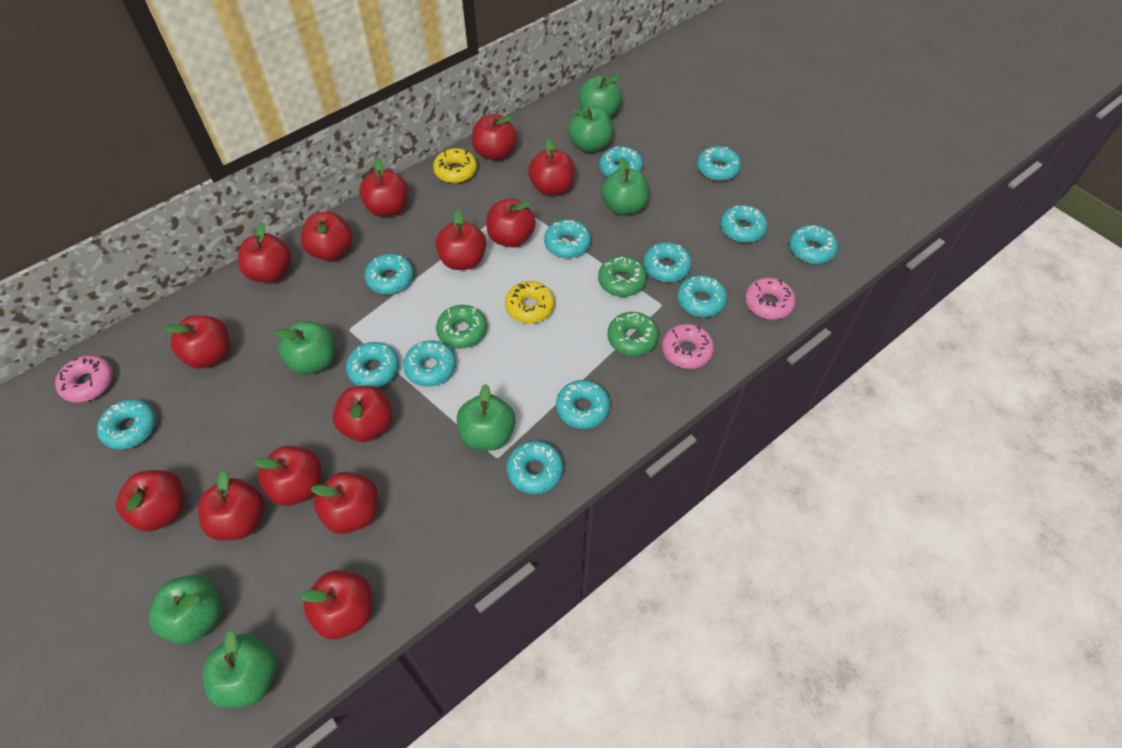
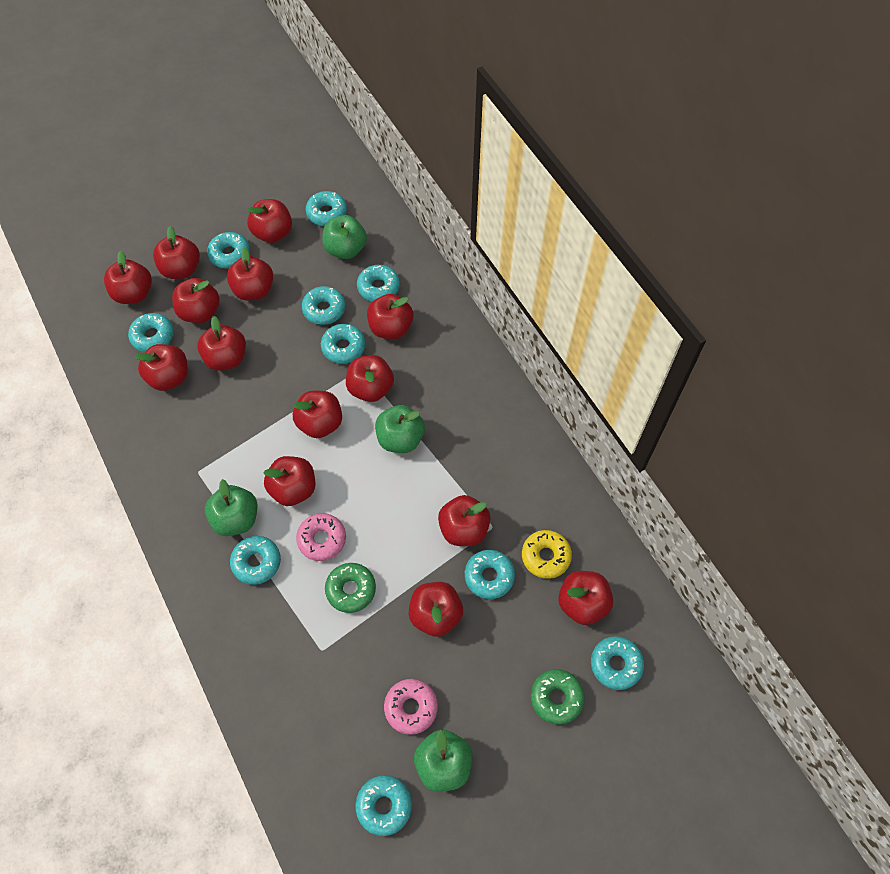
green apple: 7 -> 4
green donut: 3 -> 2
pink donut: 3 -> 2
turquoise donut: 13 -> 10
yellow donut: 2 -> 1

